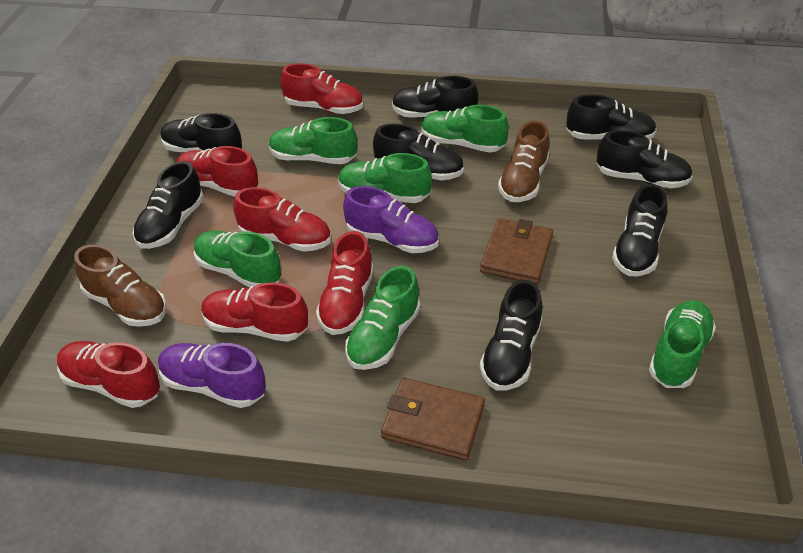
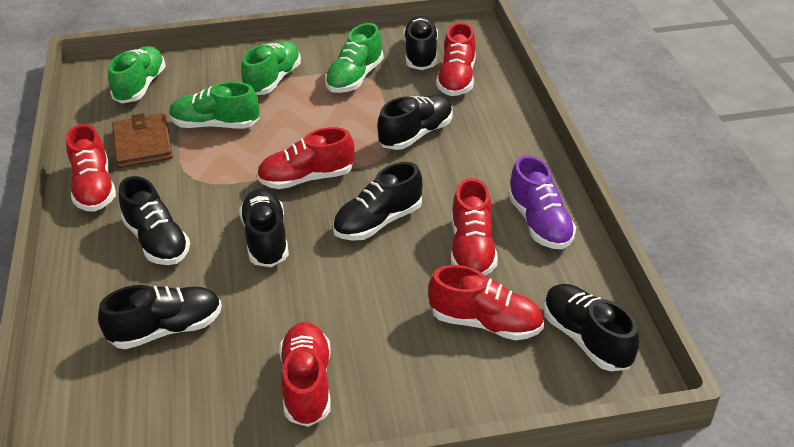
black shoe: 8 -> 7
brown shoe: 2 -> 0
brown wallet: 2 -> 1
green shoe: 6 -> 4
purple shoe: 2 -> 1

